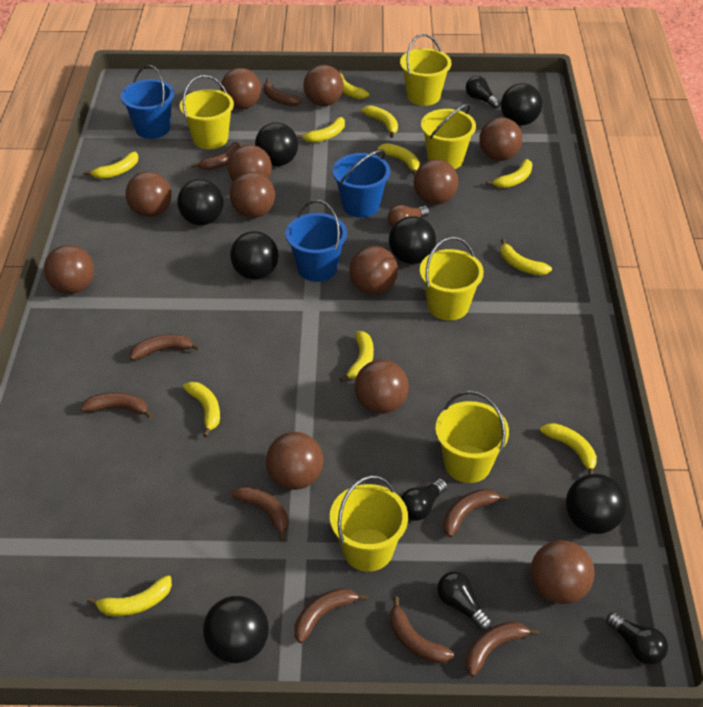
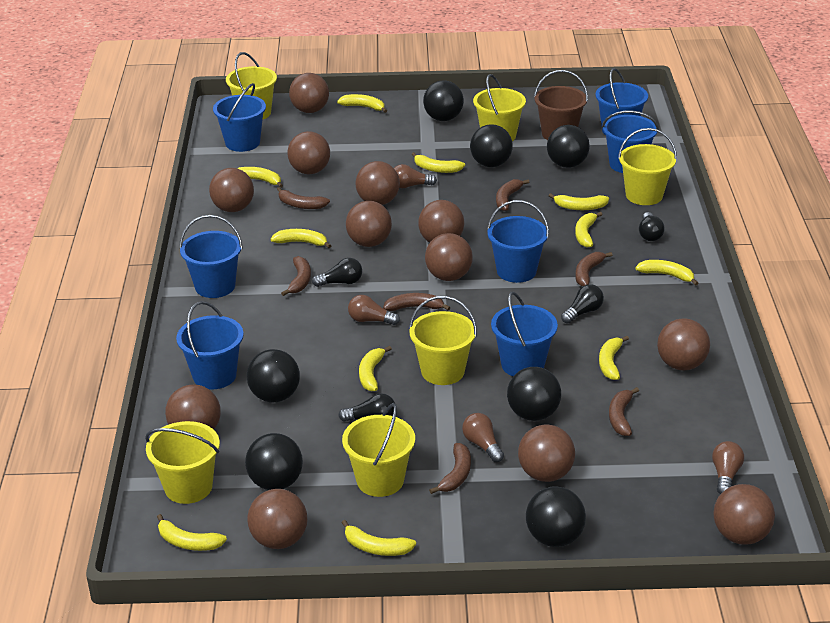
blue bucket: 3 -> 7
brown banana: 9 -> 7
brown bucket: 0 -> 1
brown light bulb: 1 -> 4

